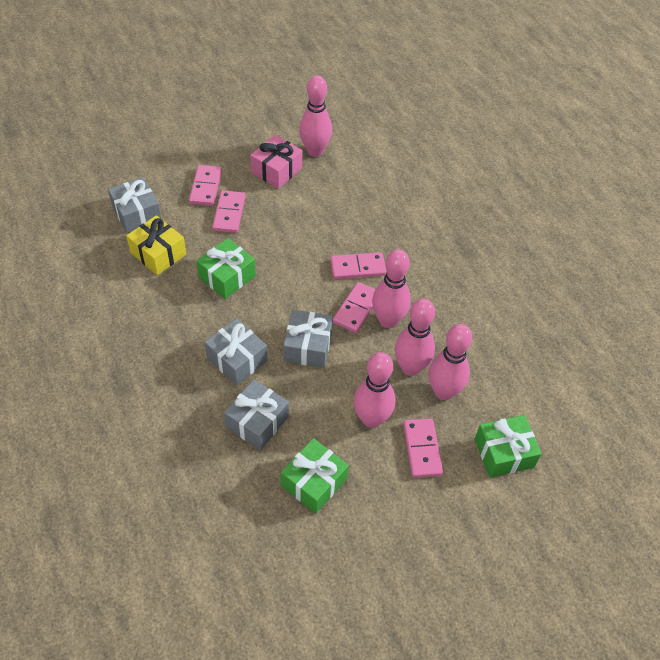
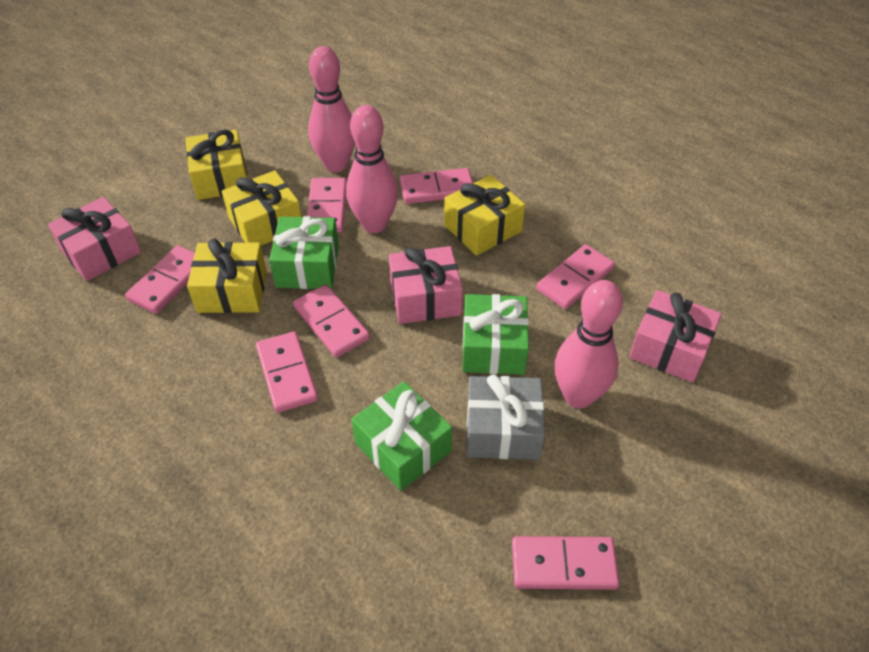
grey gift: 4 -> 1
pink bowling pin: 5 -> 3
pink domino: 5 -> 7
pink gift: 1 -> 3
yellow gift: 1 -> 4

